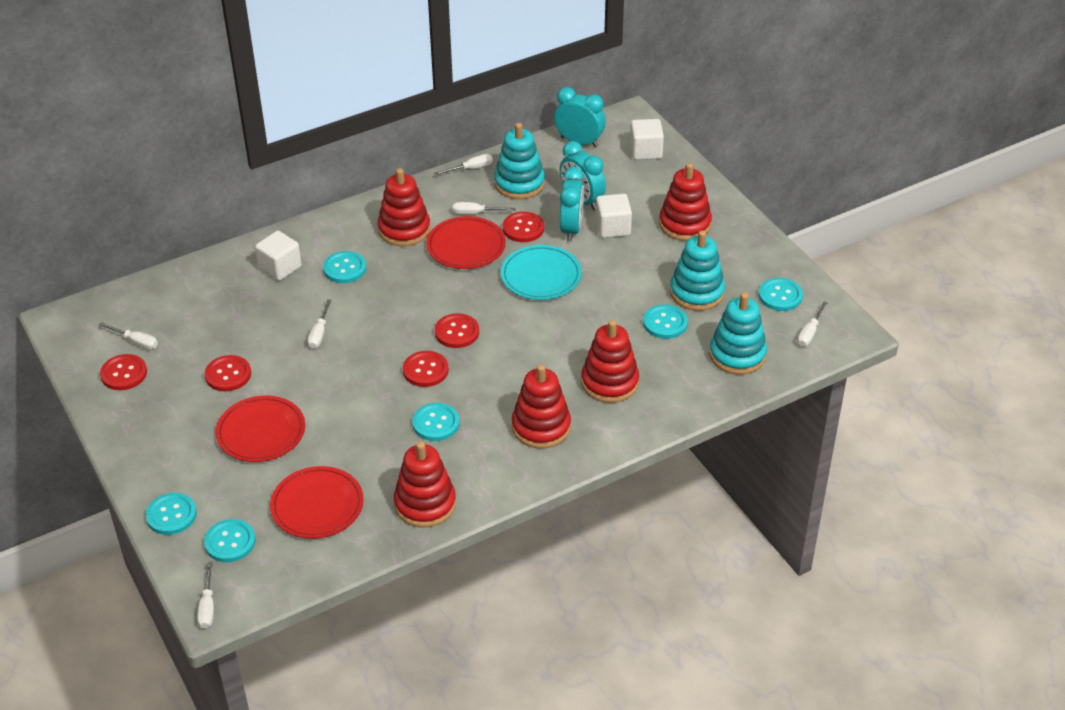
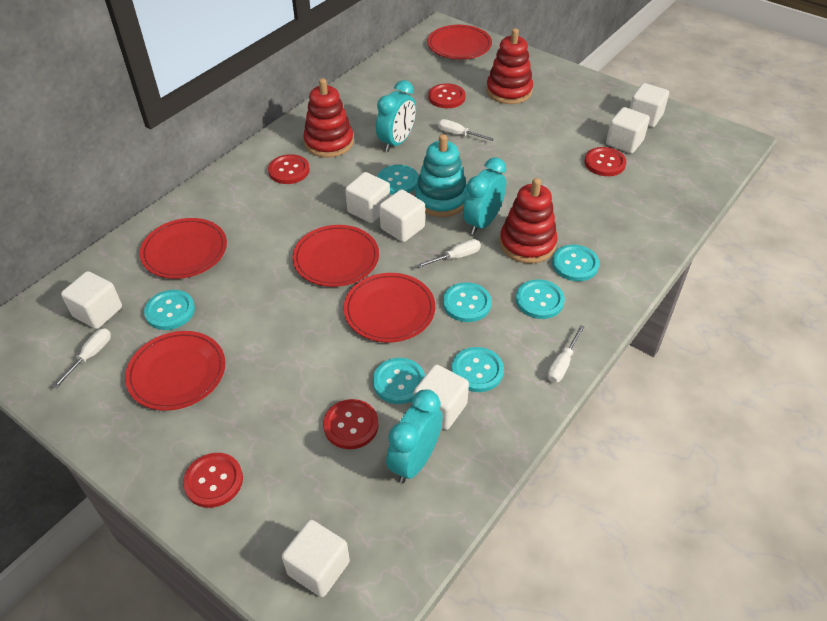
red plate: 3 -> 5
red stacking toy: 5 -> 3
turquoise button: 6 -> 7
turquoise plate: 1 -> 0
turquoise stacking toy: 3 -> 1
white cube: 3 -> 7
white screwdriver: 6 -> 4

